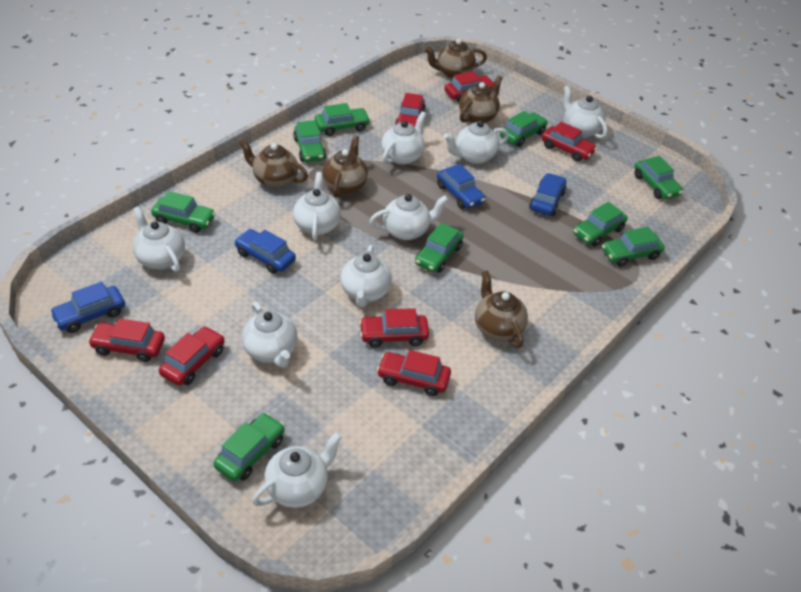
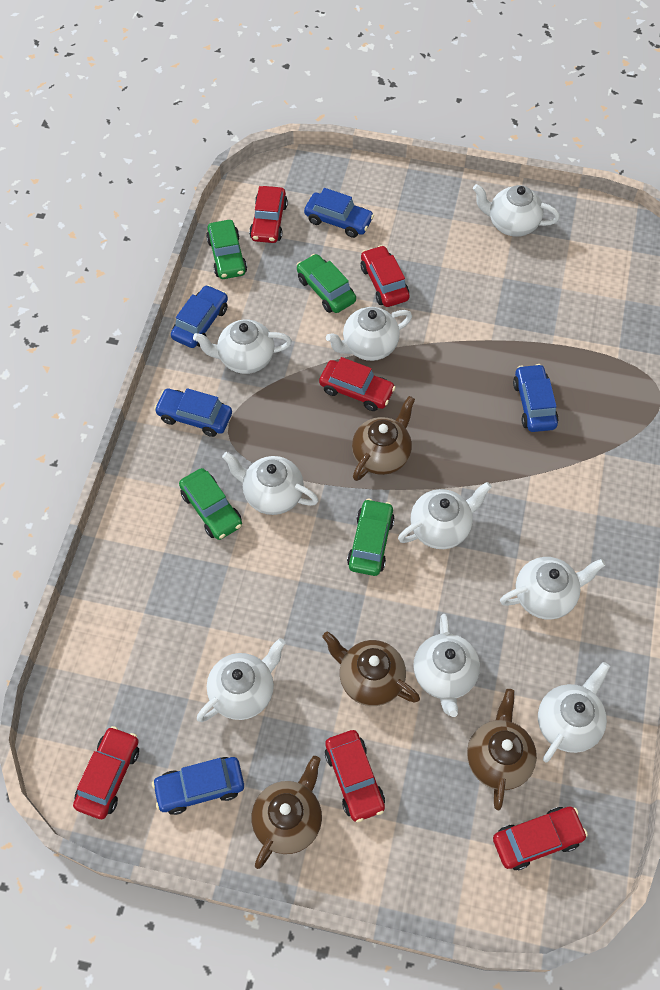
blue car: 4 -> 5
brown teapot: 5 -> 4
green car: 9 -> 4
red car: 7 -> 6

